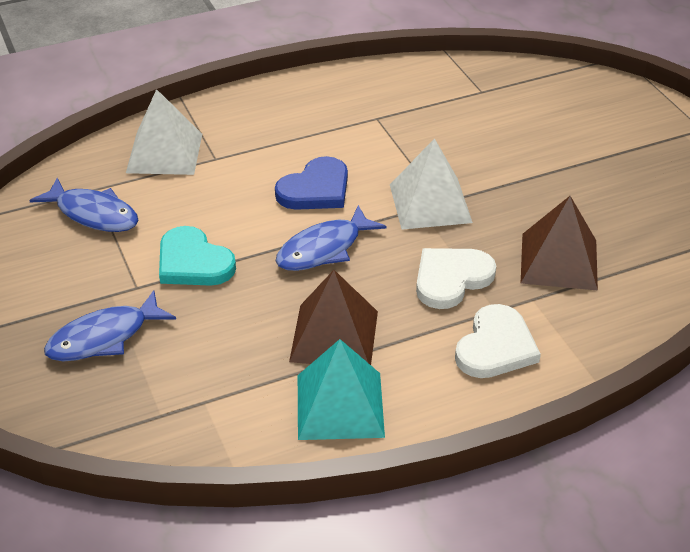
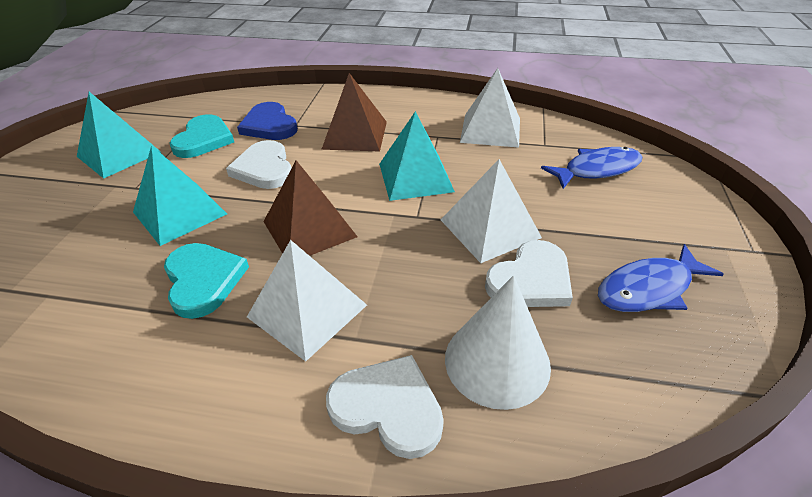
blue fish: 3 -> 2
turquoise heart: 1 -> 2
turquoise pyramid: 1 -> 3
white cone: 0 -> 1
white heart: 2 -> 3
white pyramid: 2 -> 3

